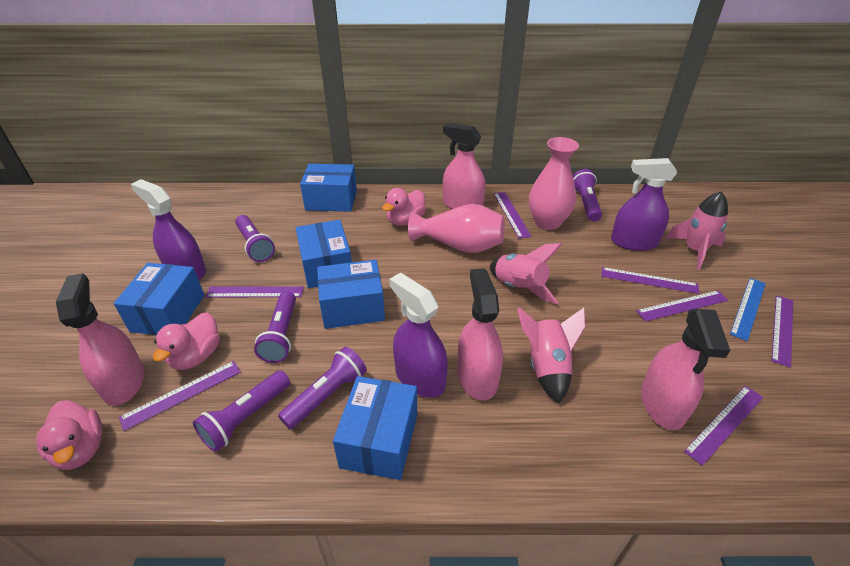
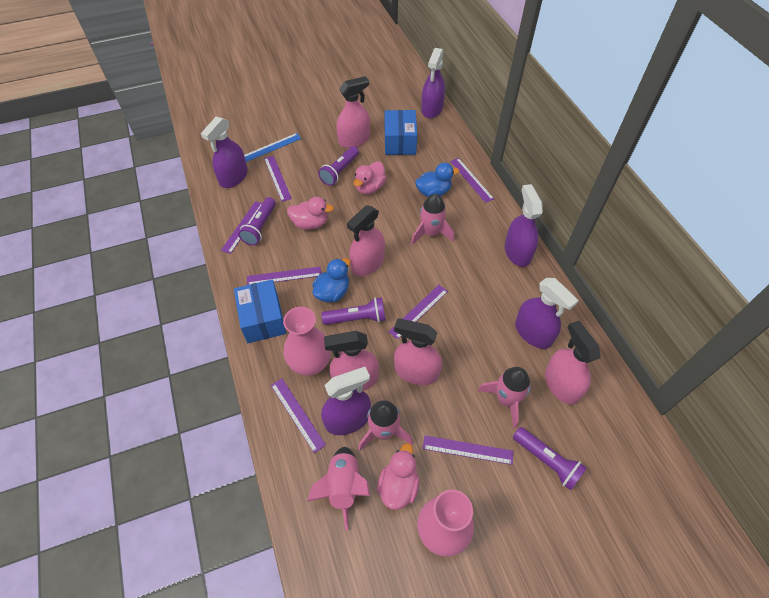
blue box: 5 -> 2
blue duck: 0 -> 2
pink rocket: 3 -> 4
pink spray bottle: 4 -> 5
purple flashlight: 5 -> 4
purple spray bottle: 3 -> 5

